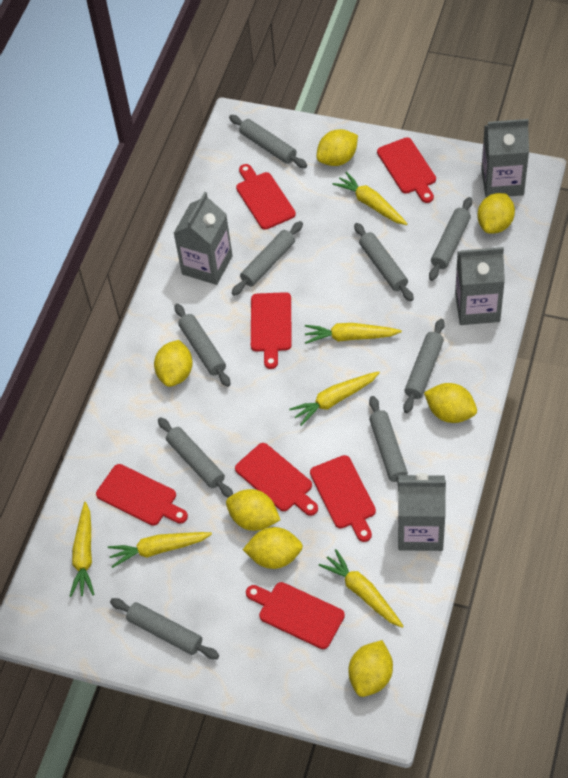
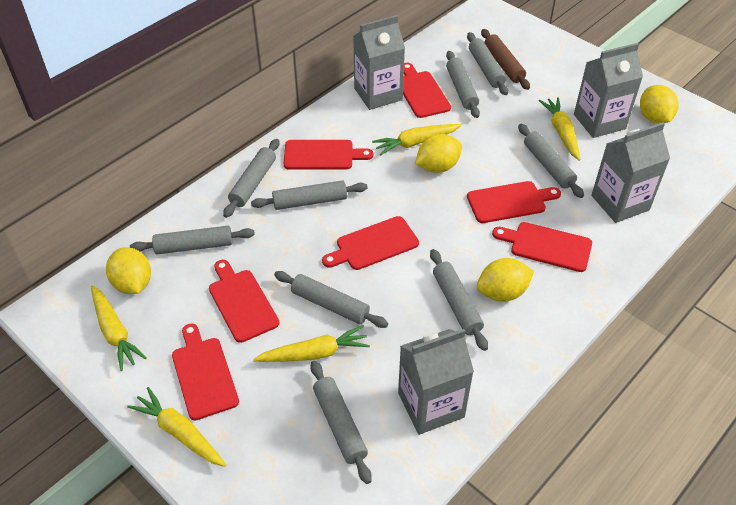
brown rolling pin: 0 -> 1
yellow carrot: 6 -> 5
yellow lemon: 7 -> 4

